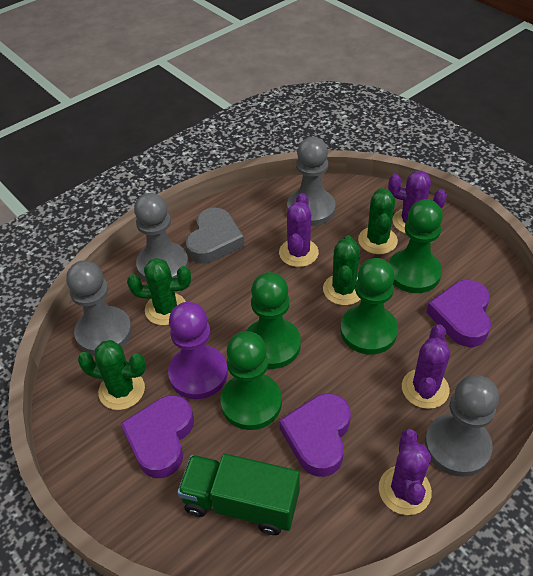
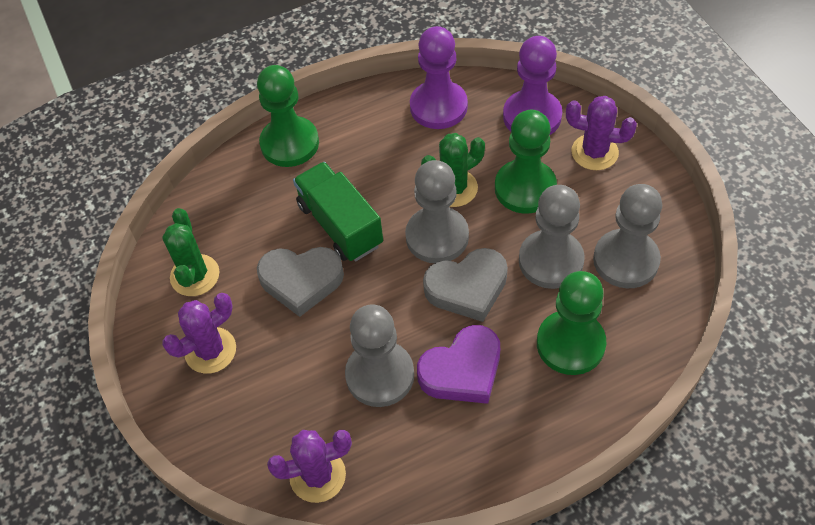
green cactus: 4 -> 2
green pawn: 4 -> 3
grey heart: 1 -> 2
purple cactus: 4 -> 3
purple heart: 3 -> 1
purple pawn: 1 -> 2

